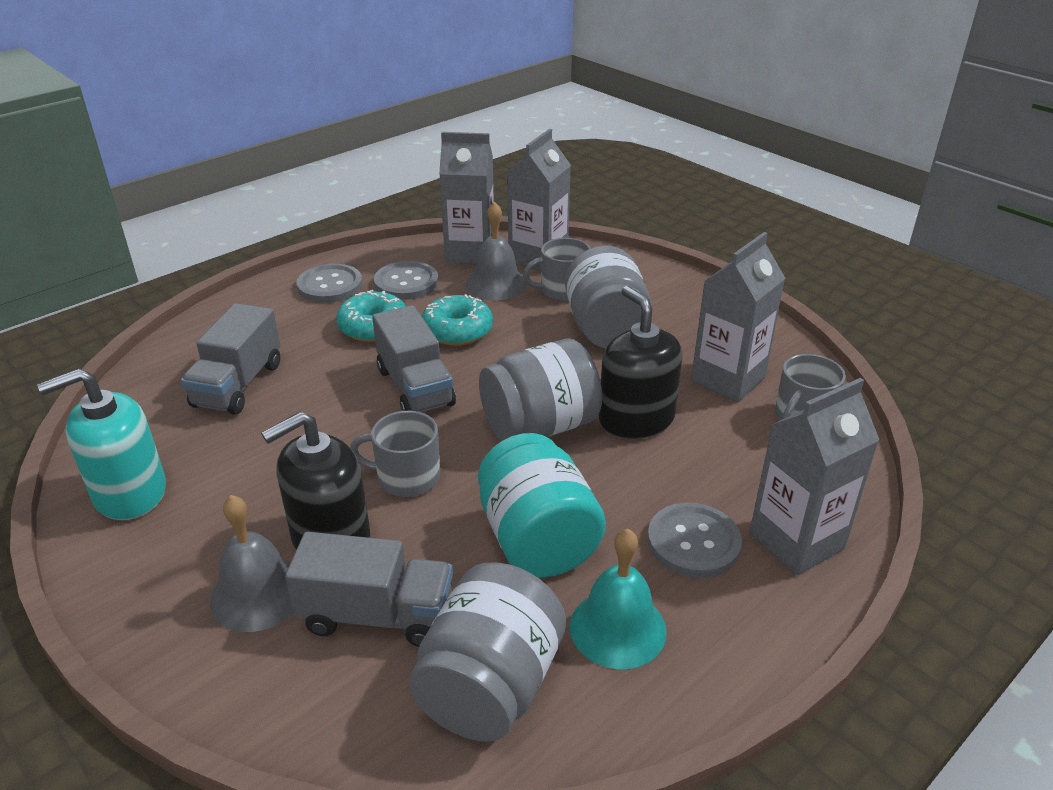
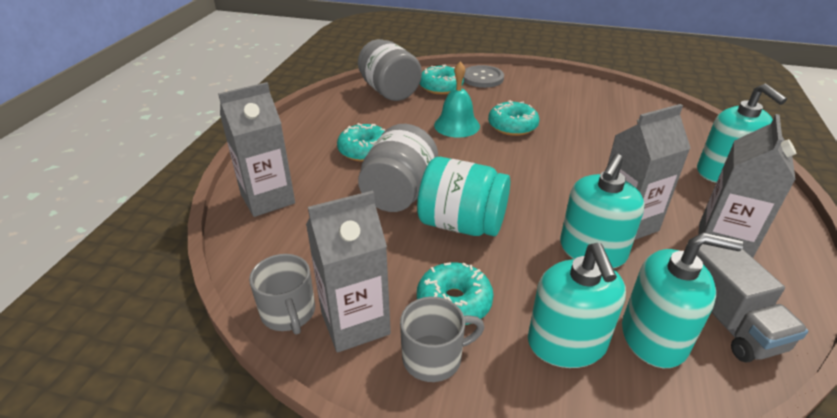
black soap dispenser: 2 -> 0
grey bell: 2 -> 0
grey button: 3 -> 1
grey jar: 3 -> 2
grey mug: 3 -> 2
grey truck: 3 -> 1
turquoise donut: 2 -> 4
turquoise soap dispenser: 1 -> 4

